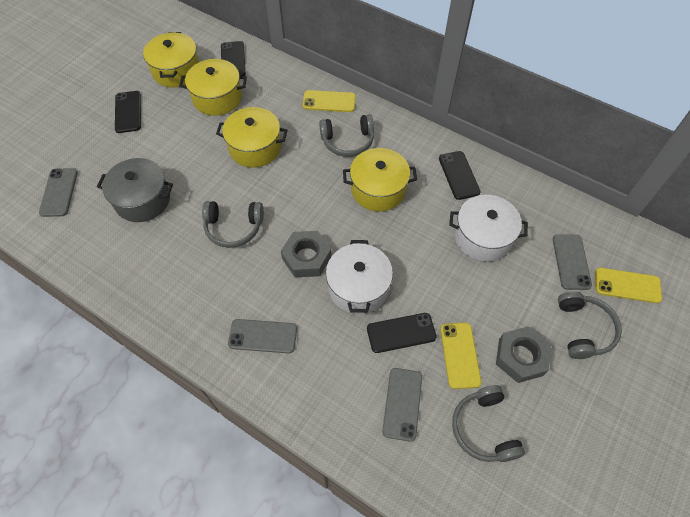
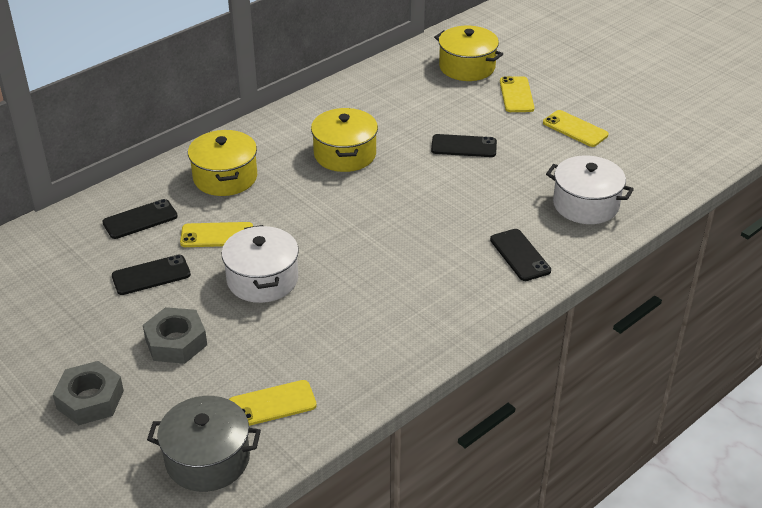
grey headphones: 4 -> 0
grey phone: 4 -> 0
yellow phone: 3 -> 4
yellow pot: 4 -> 3

